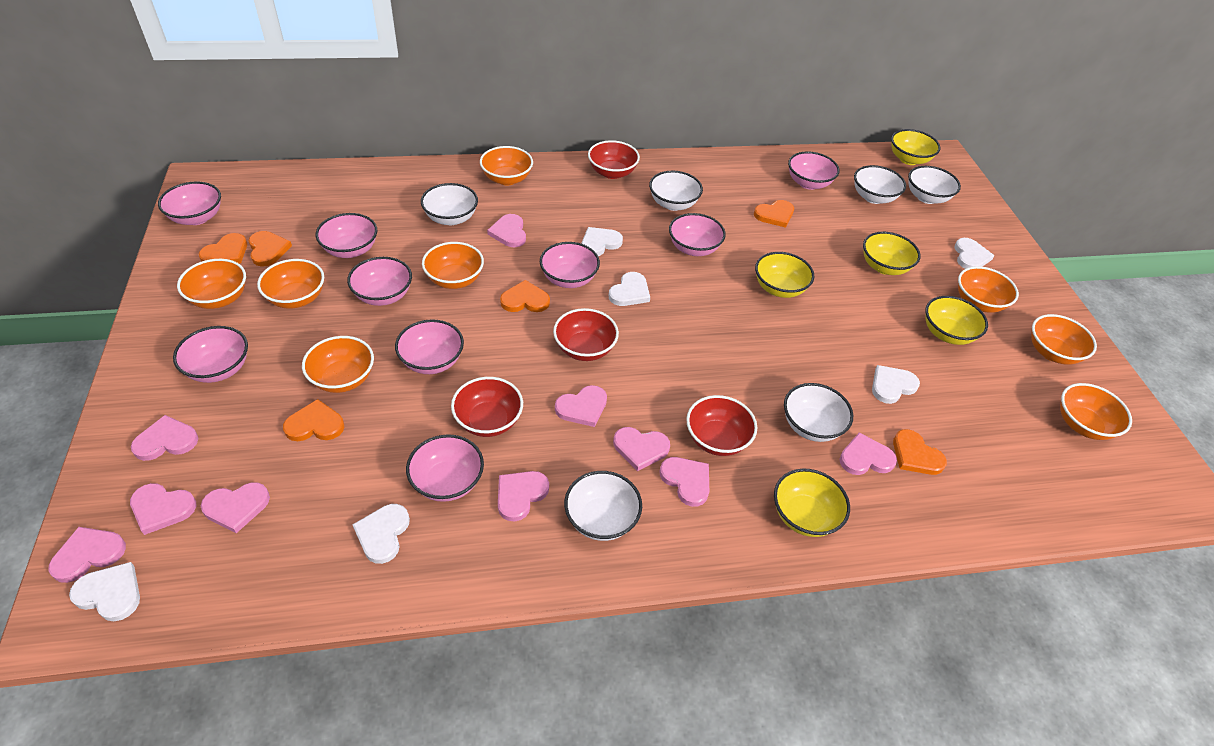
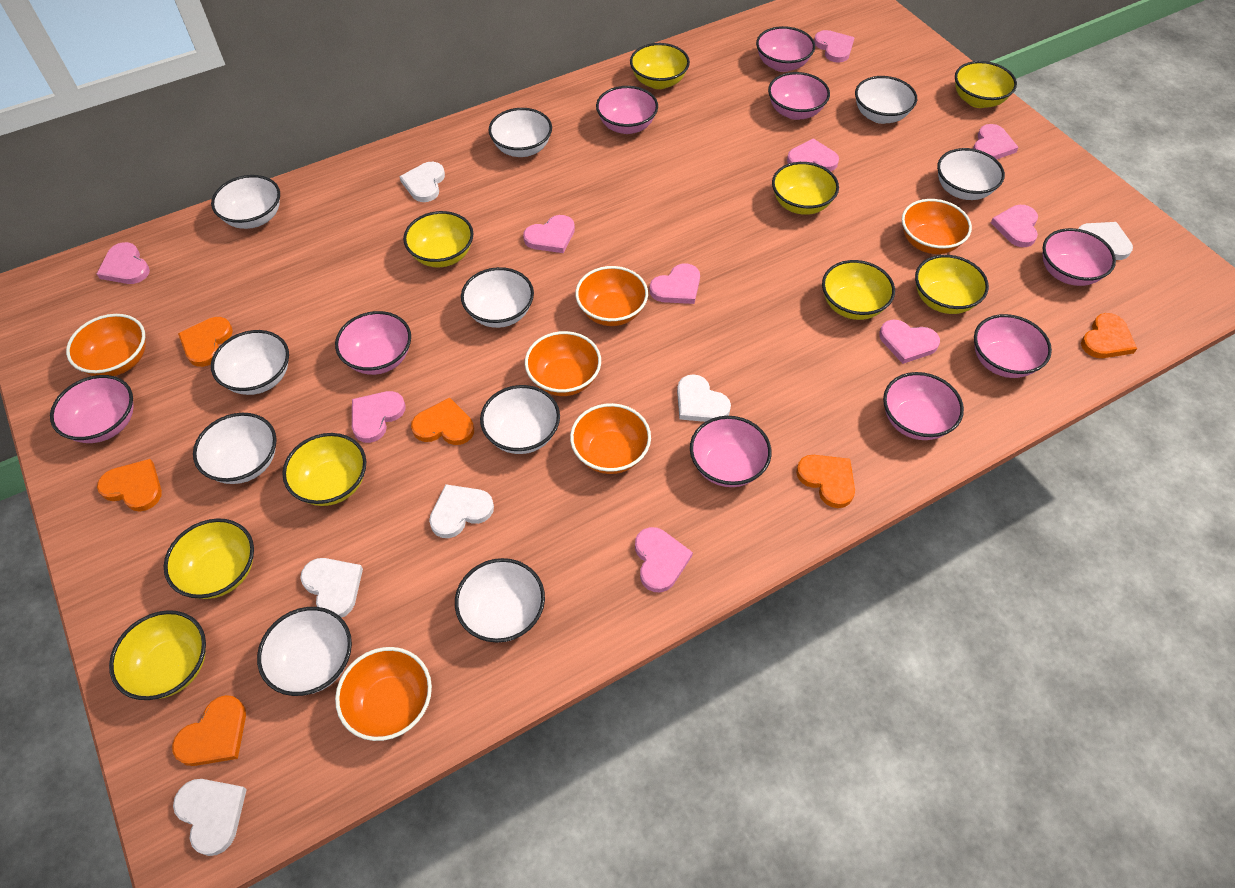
orange bowl: 8 -> 6
red bowl: 4 -> 0
white bowl: 6 -> 10
yellow bowl: 5 -> 9

